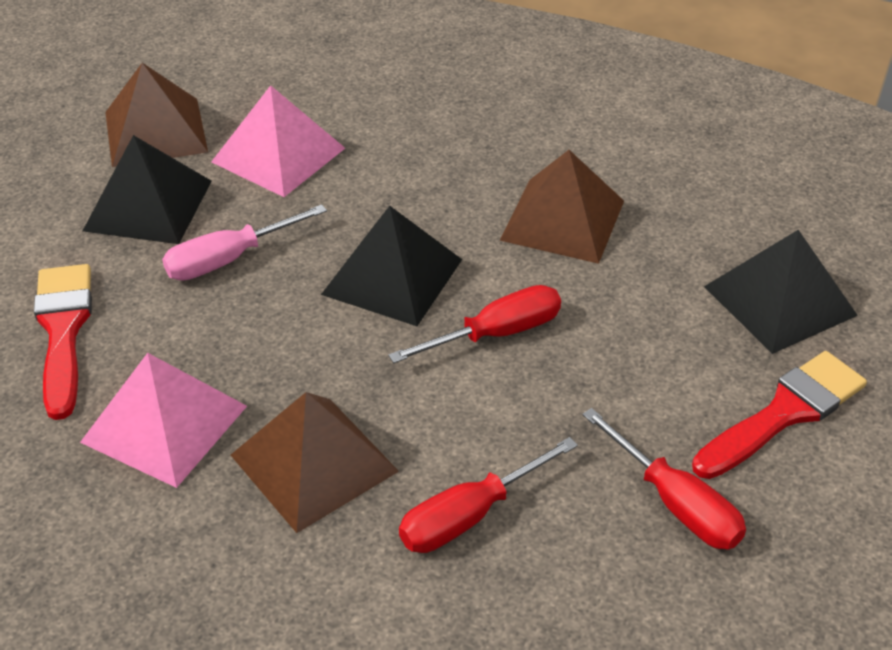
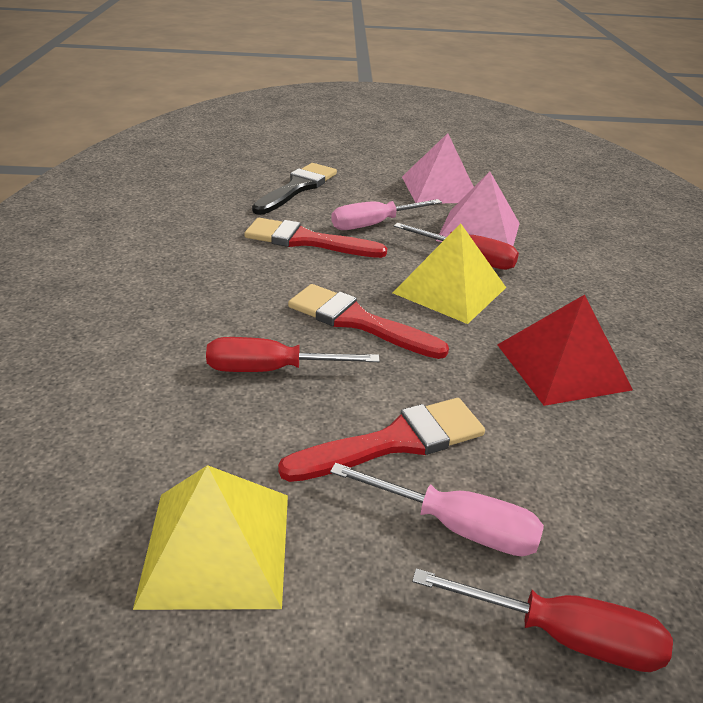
black brush: 0 -> 1
black pyramid: 3 -> 0
brown pyramid: 3 -> 0
pink screwdriver: 1 -> 2
red brush: 2 -> 3
red pyramid: 0 -> 1
yellow pyramid: 0 -> 2

